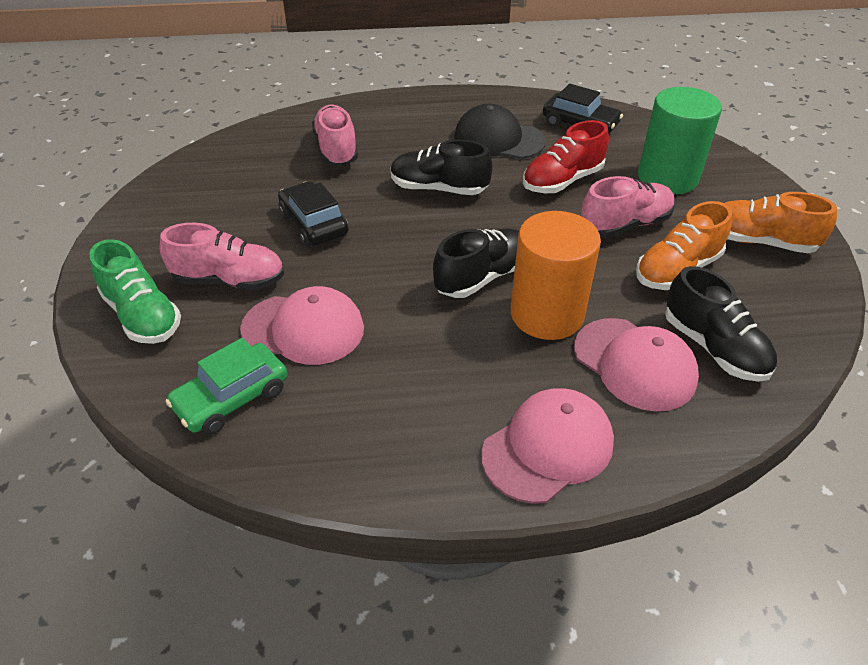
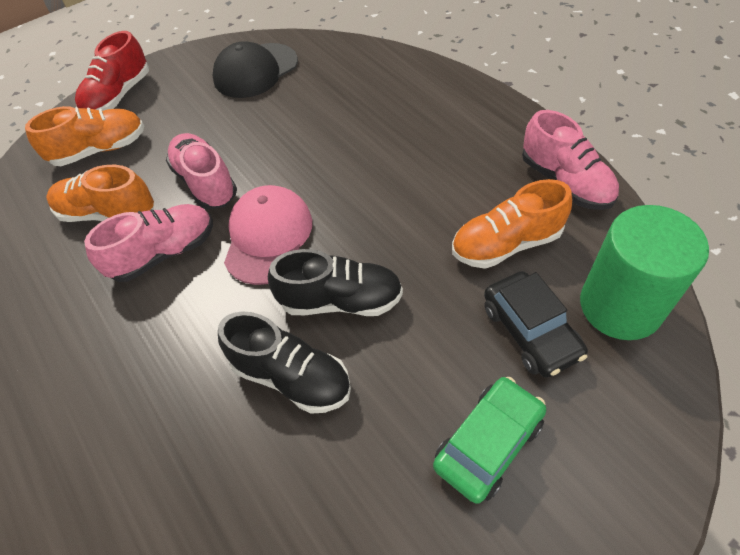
black car: 2 -> 1
black shoe: 3 -> 2
green shoe: 1 -> 0
orange cylinder: 1 -> 0
orange shoe: 2 -> 3
pink cap: 3 -> 1

